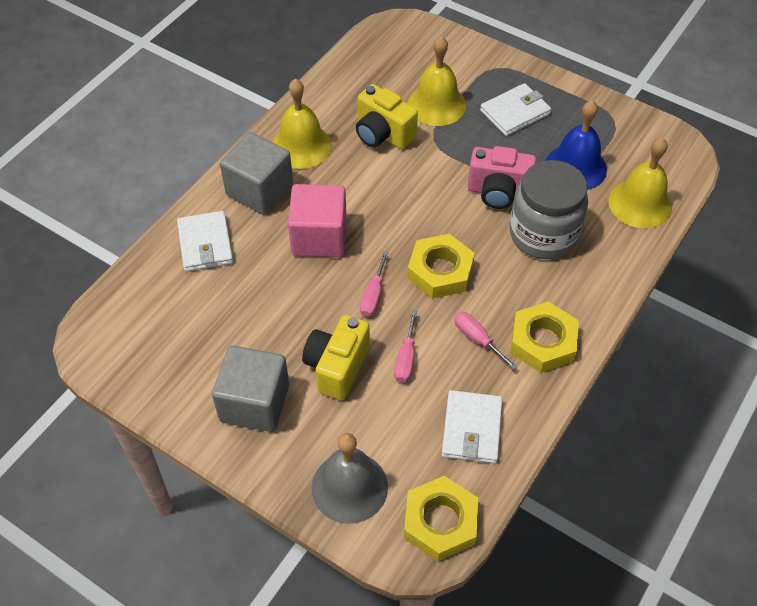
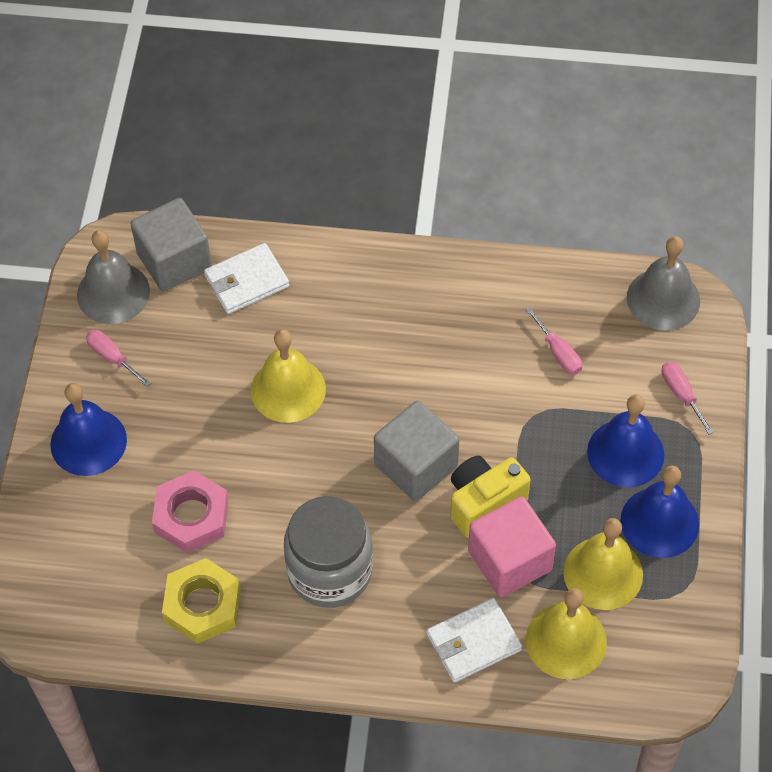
blue bell: 1 -> 3
grey bell: 1 -> 2
pink camera: 1 -> 0
pink nut: 0 -> 1
white wallet: 3 -> 2
yellow camera: 2 -> 1
yellow nut: 3 -> 1

